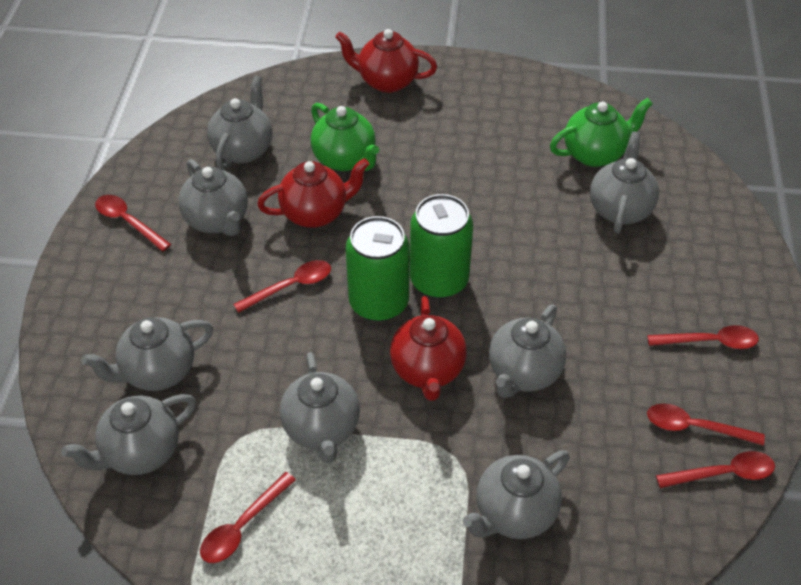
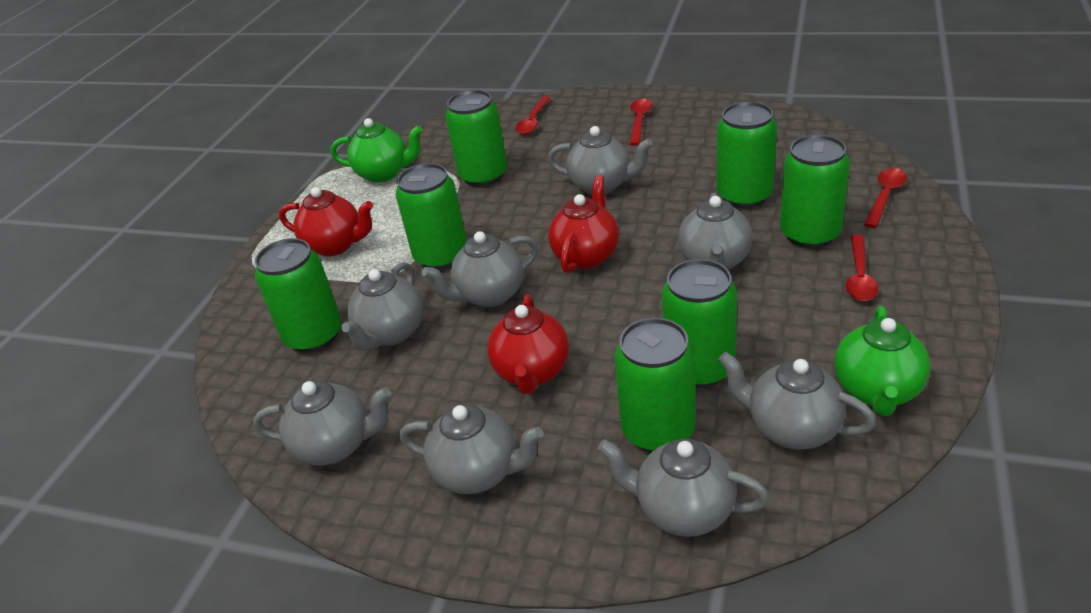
green can: 2 -> 7
red spoon: 6 -> 4

